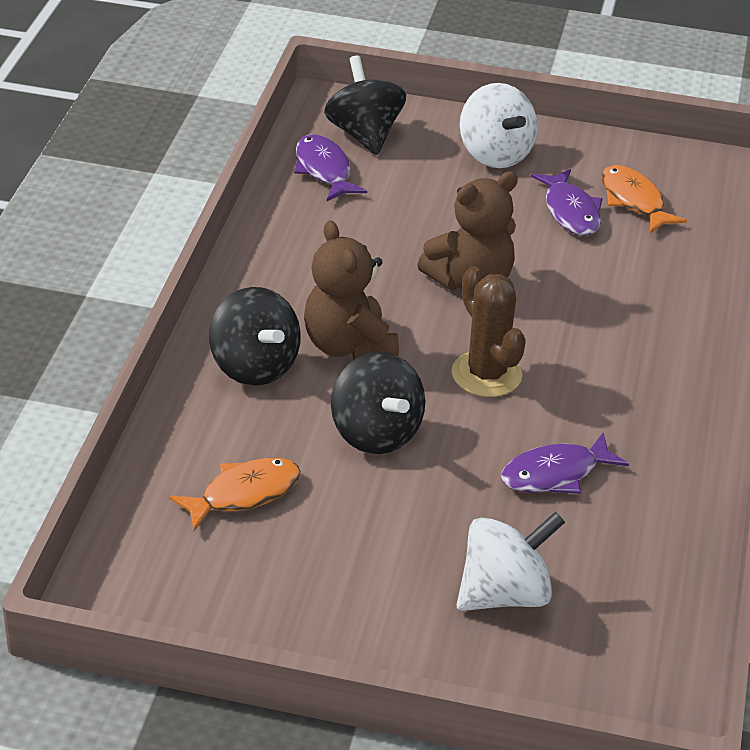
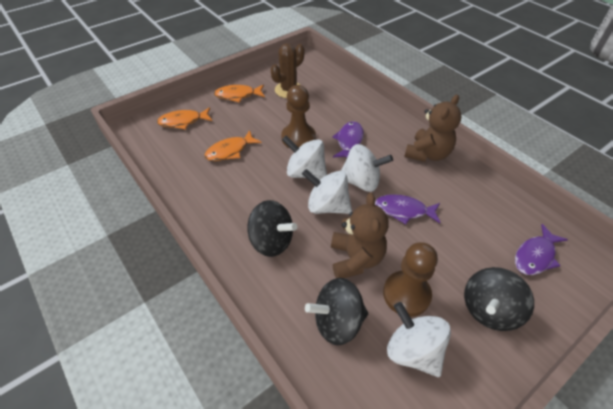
brown pawn: 0 -> 2
orange fish: 2 -> 3
white spinning top: 2 -> 4

